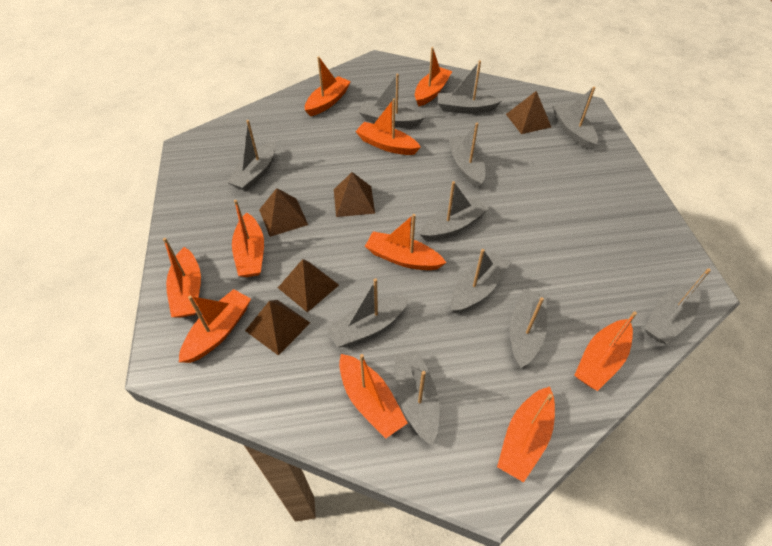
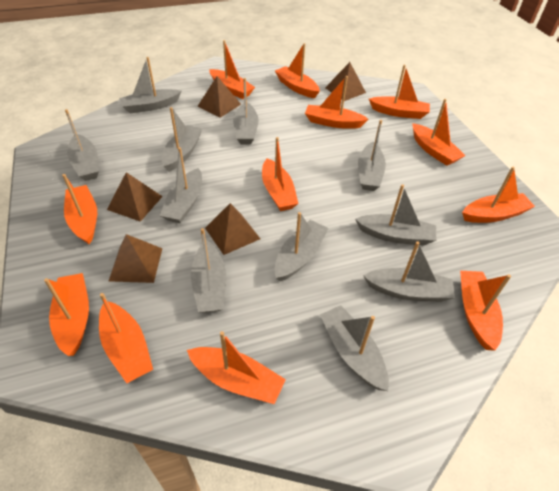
orange boat: 10 -> 12

